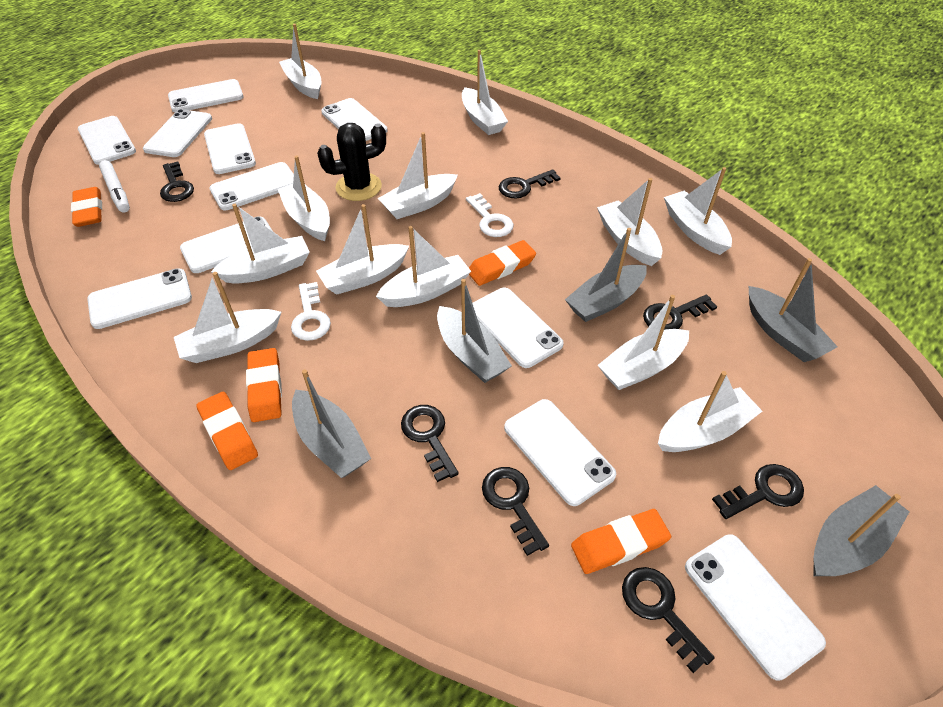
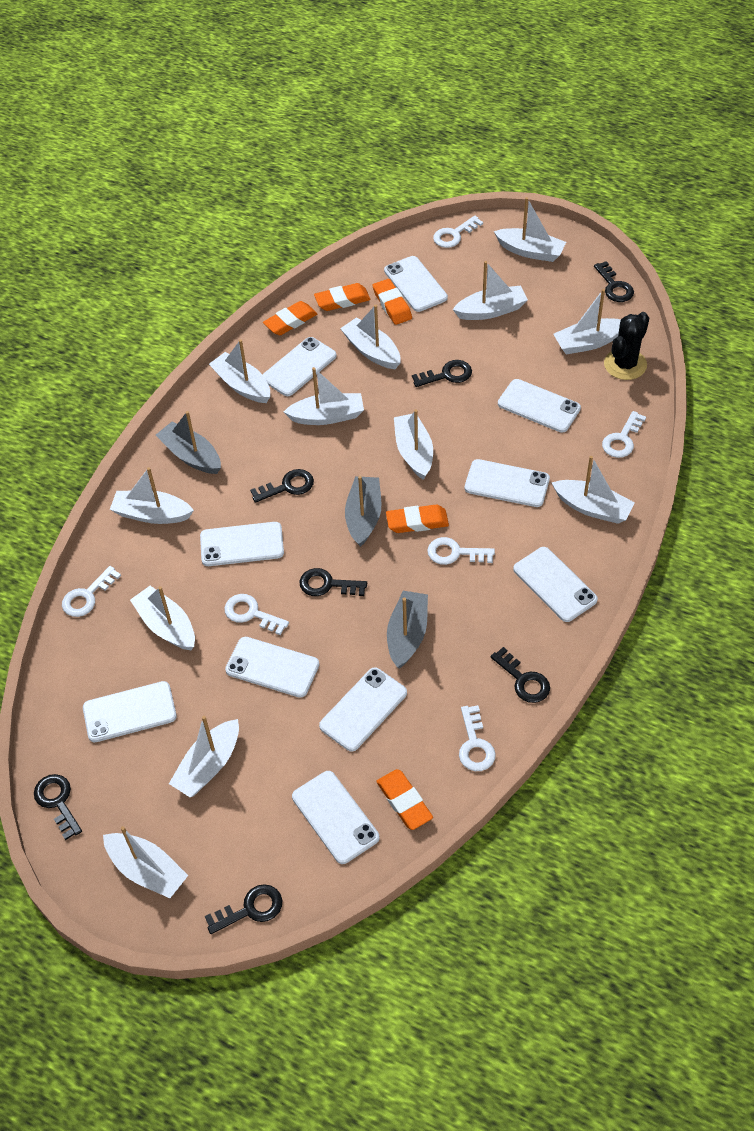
grey boat: 5 -> 3
white key: 2 -> 6
white marker: 1 -> 0
white phone: 11 -> 10

